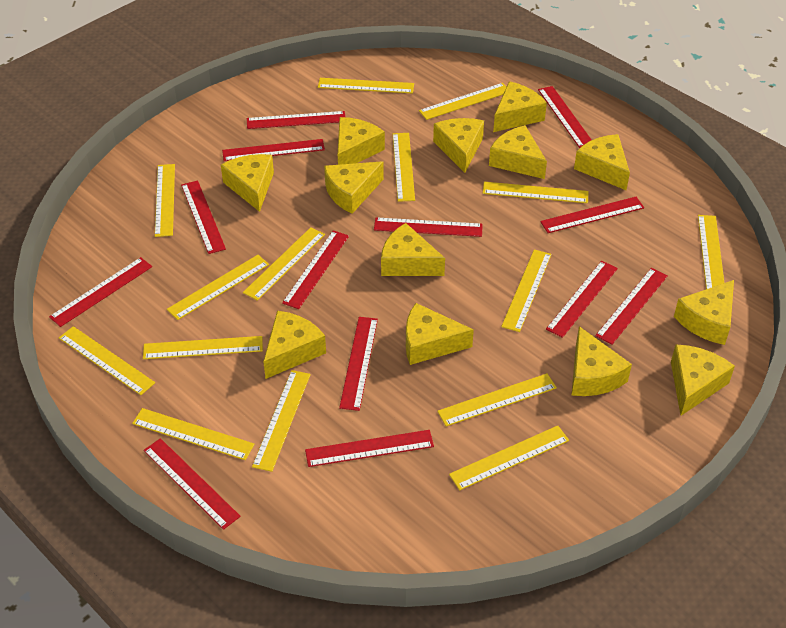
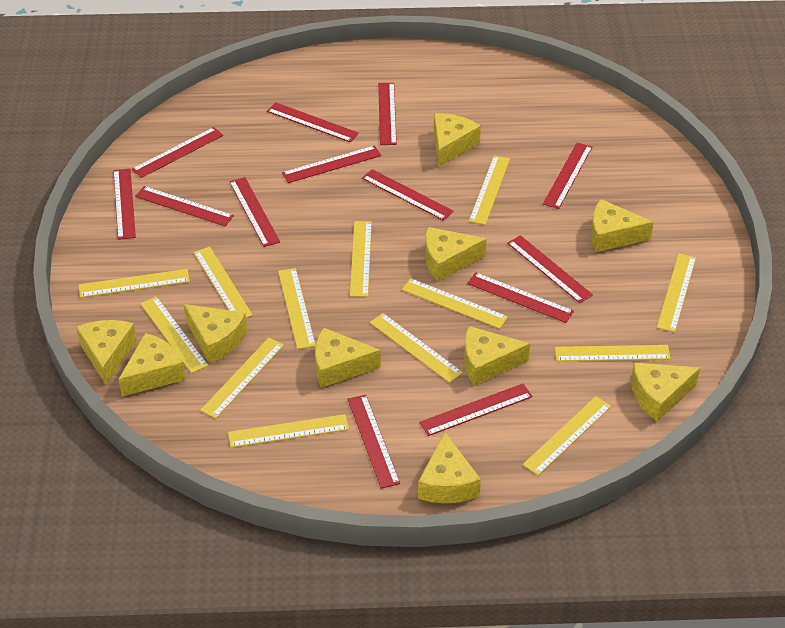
yellow cheese: 13 -> 10
yellow ruler: 15 -> 13

